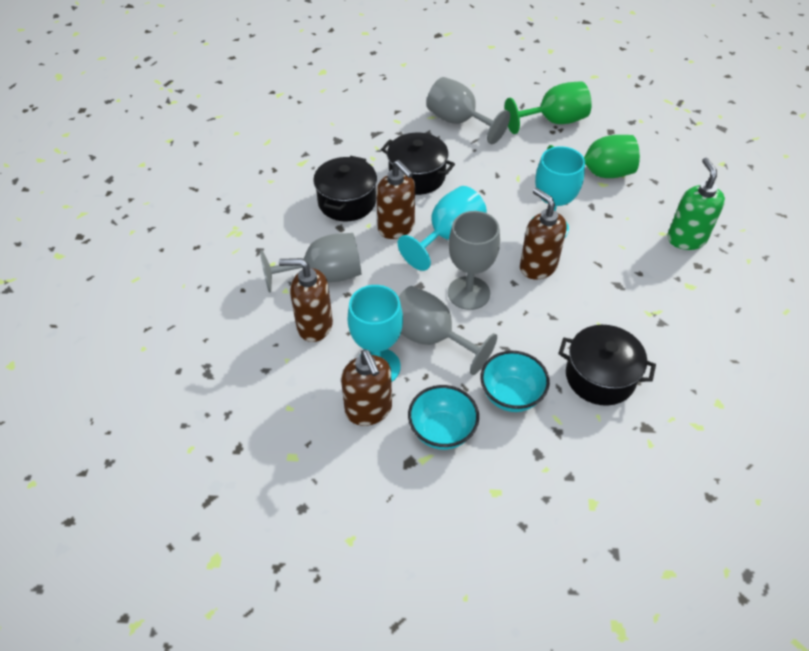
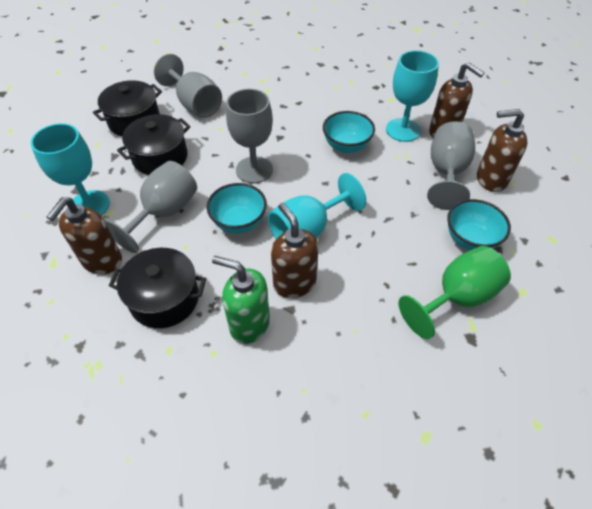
green goblet: 2 -> 1
turquoise bowl: 2 -> 3

